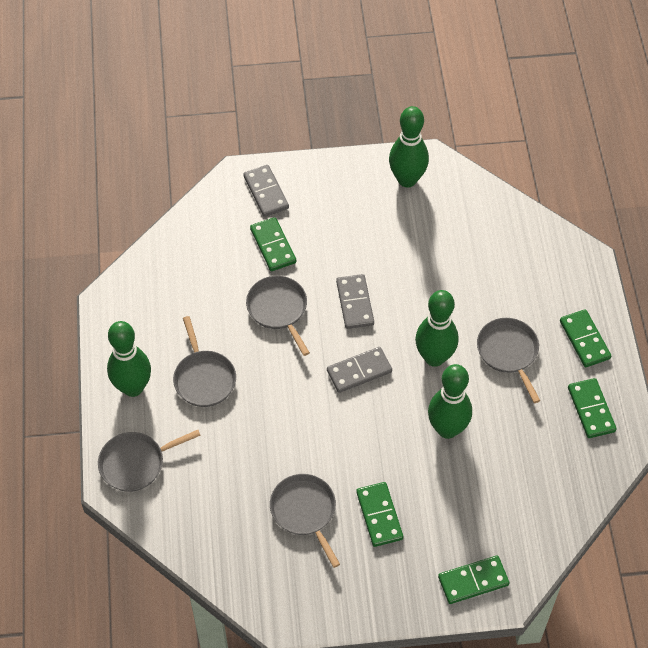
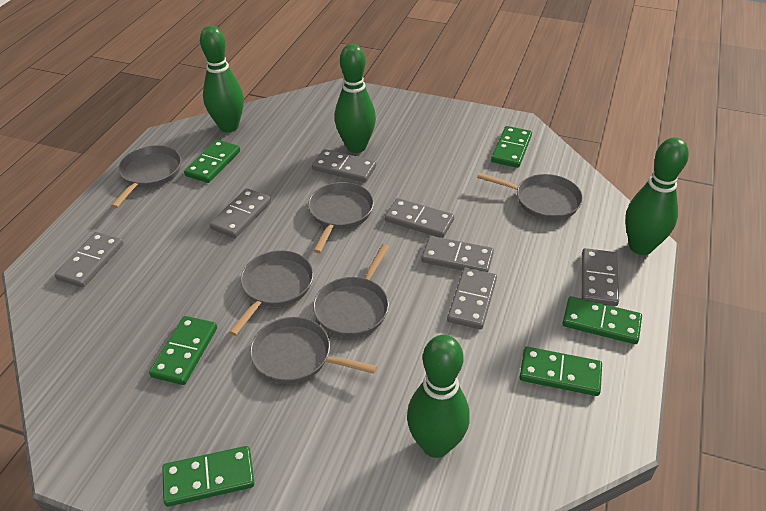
green domino: 5 -> 6
grey domino: 3 -> 7
grey pan: 5 -> 6

